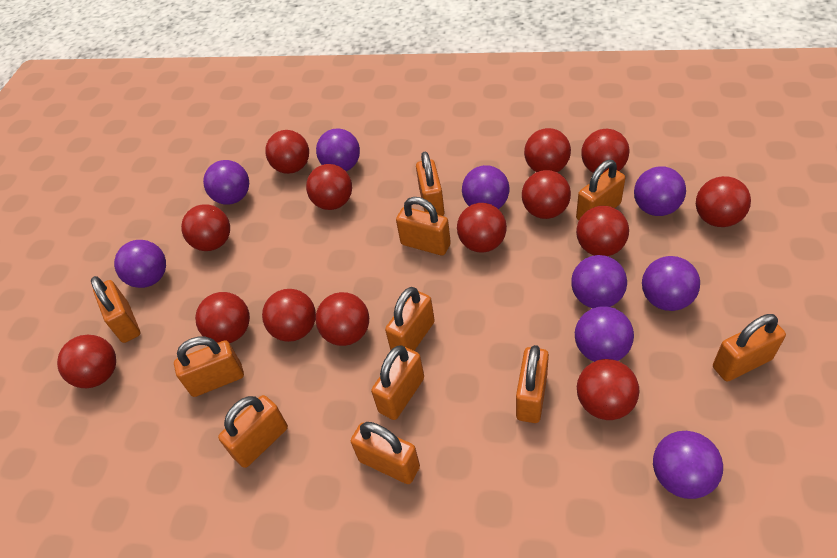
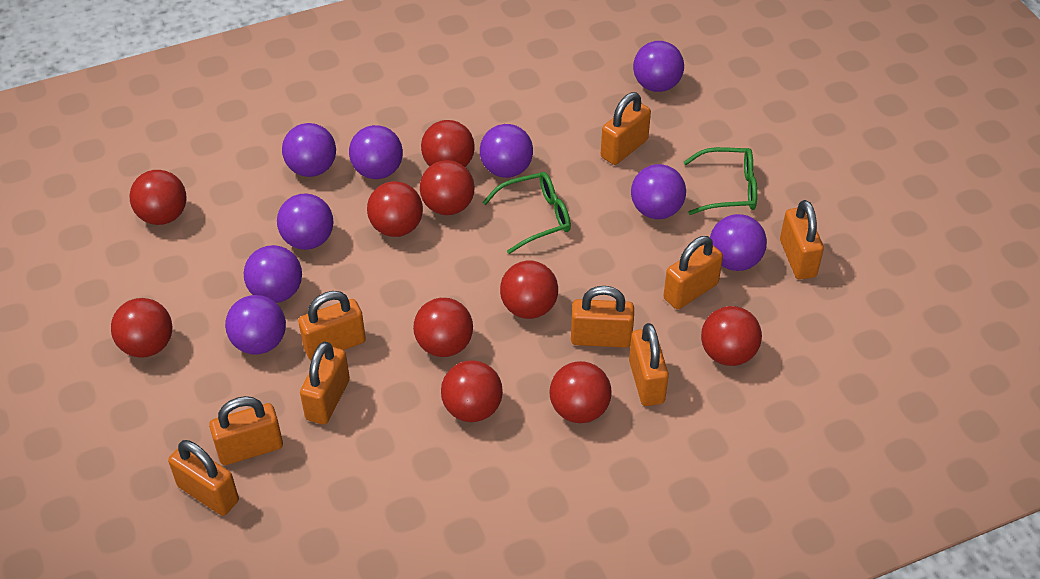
green glasses: 0 -> 2
orange padlock: 11 -> 9
red ball: 14 -> 10

